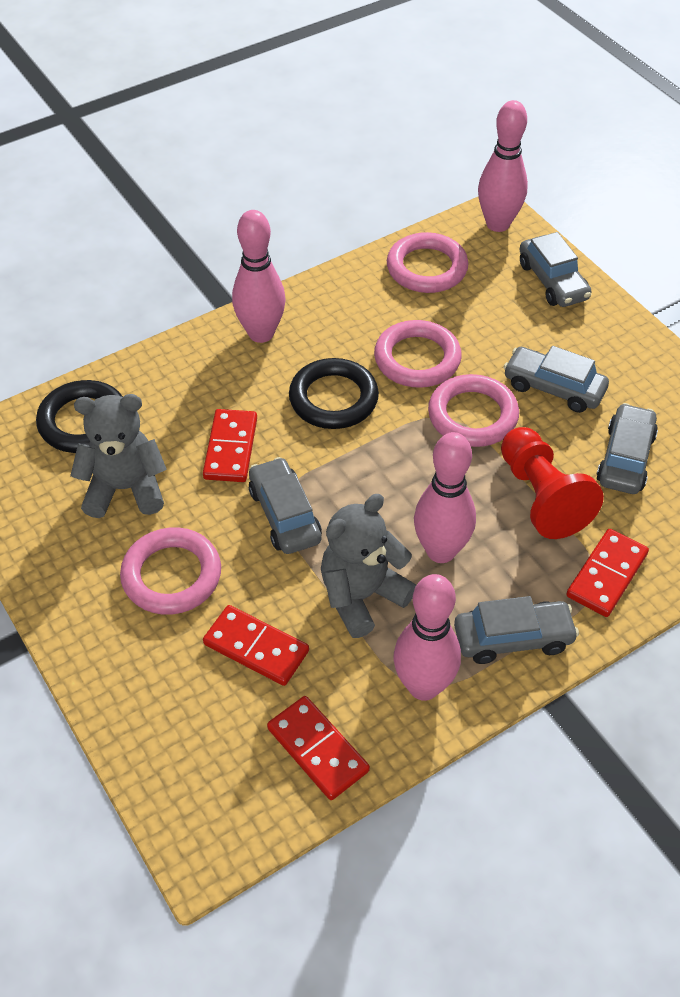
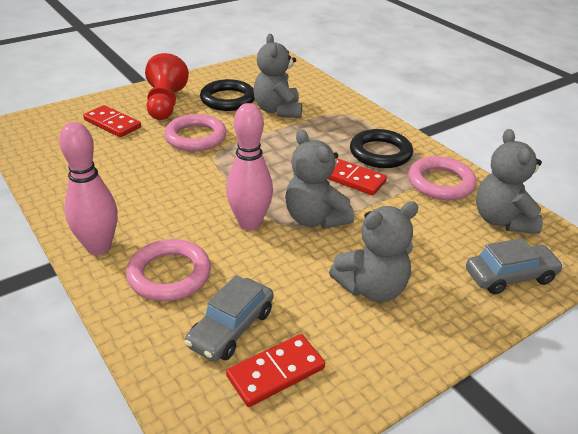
grey car: 5 -> 2
grey teddy bear: 2 -> 4
pink bowling pin: 4 -> 2
pink ring: 4 -> 3
red domino: 4 -> 3

